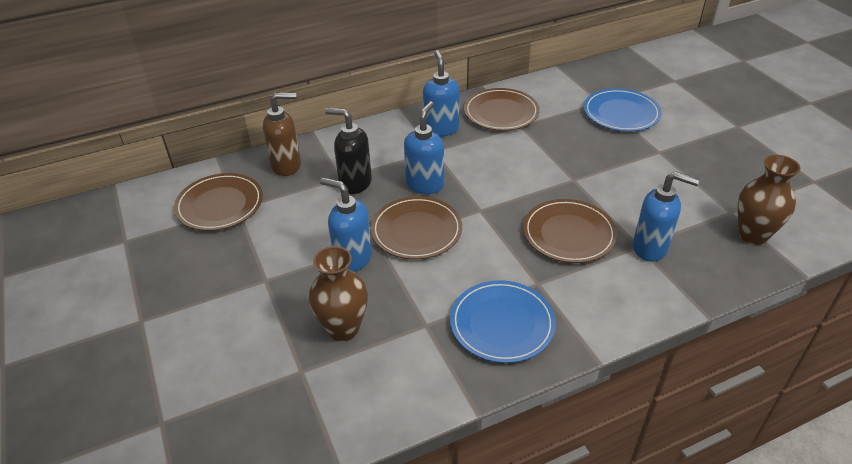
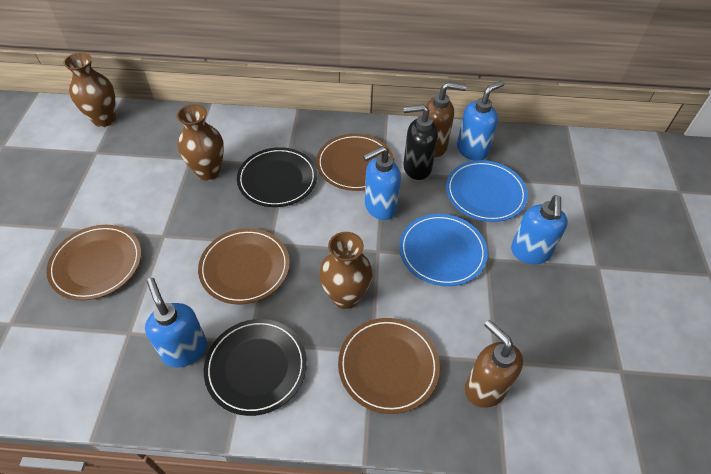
black plate: 0 -> 2
brown soap dispenser: 1 -> 2
brown vase: 2 -> 3

